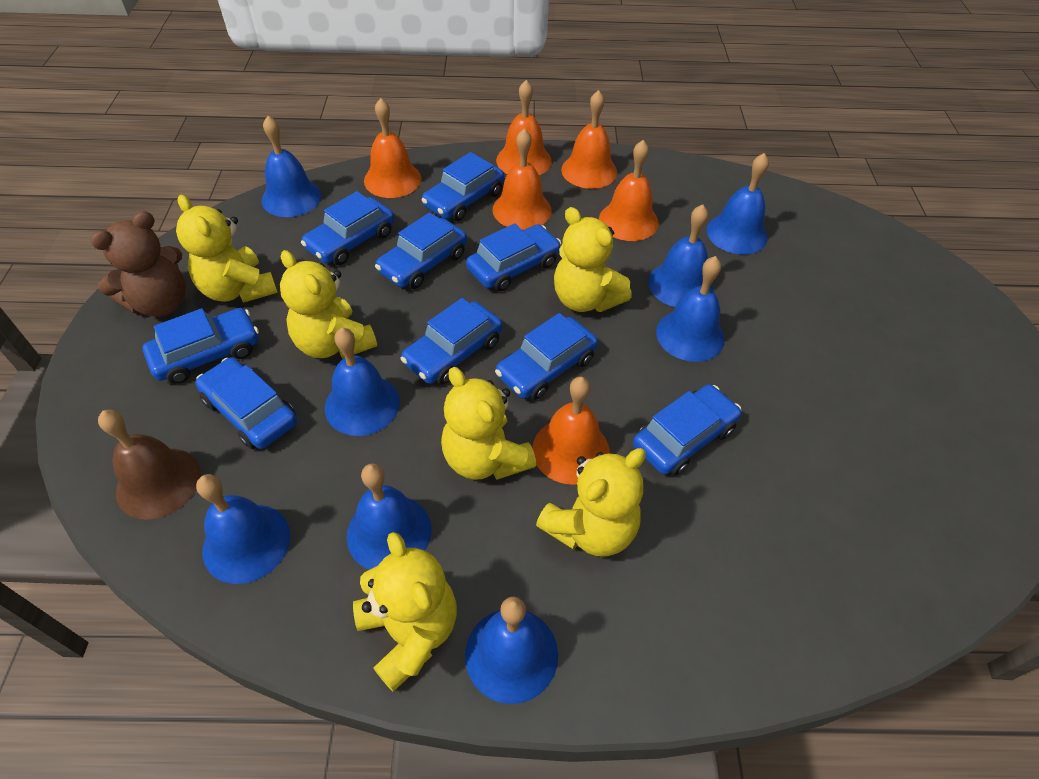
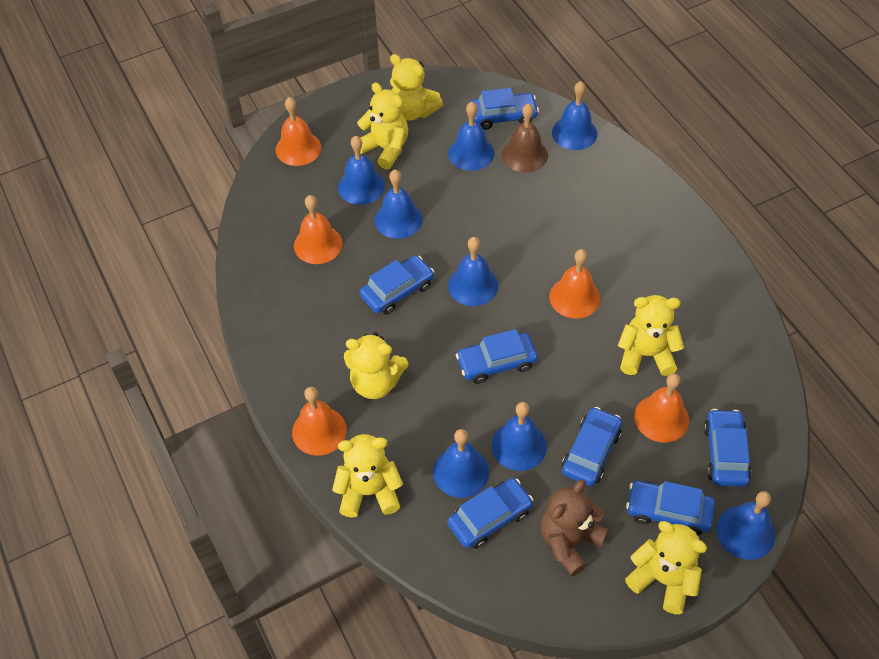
blue car: 9 -> 7
orange bell: 6 -> 5

